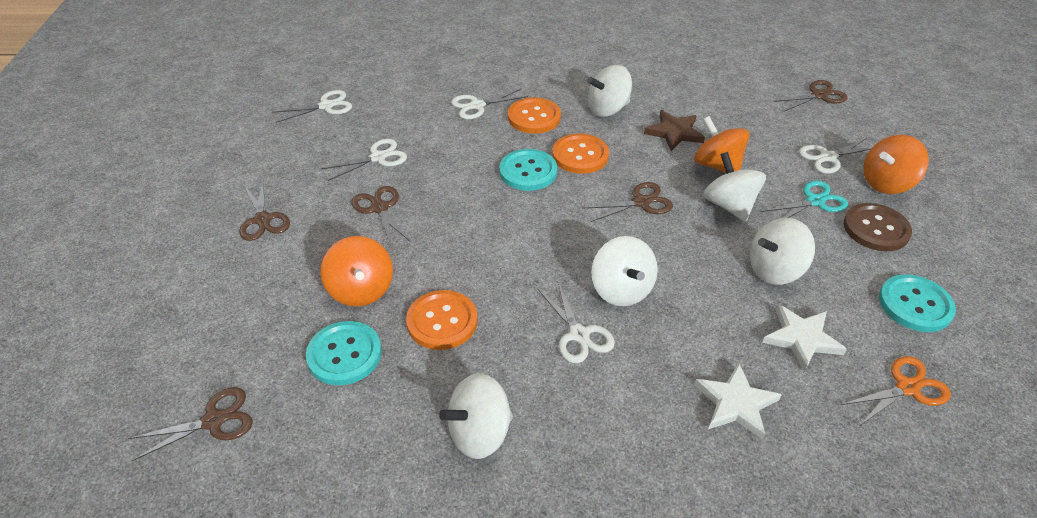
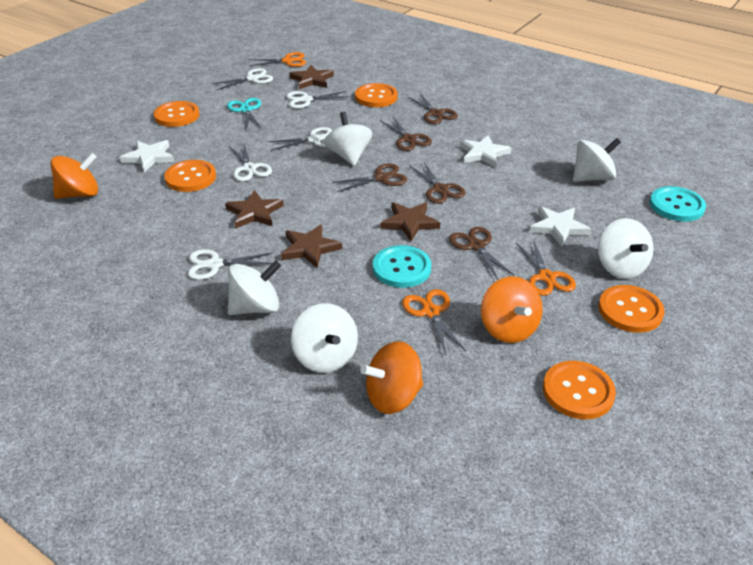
brown button: 1 -> 0
brown star: 1 -> 4
orange button: 3 -> 5
orange scissors: 1 -> 3
turquoise button: 3 -> 2
white star: 2 -> 3

